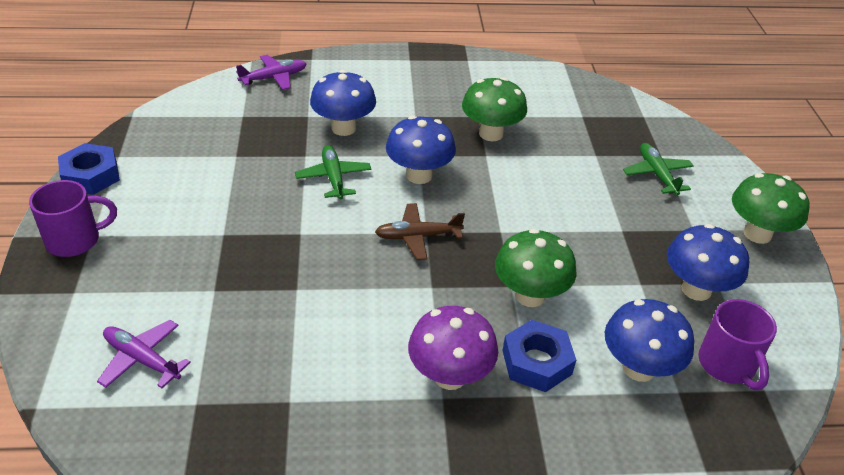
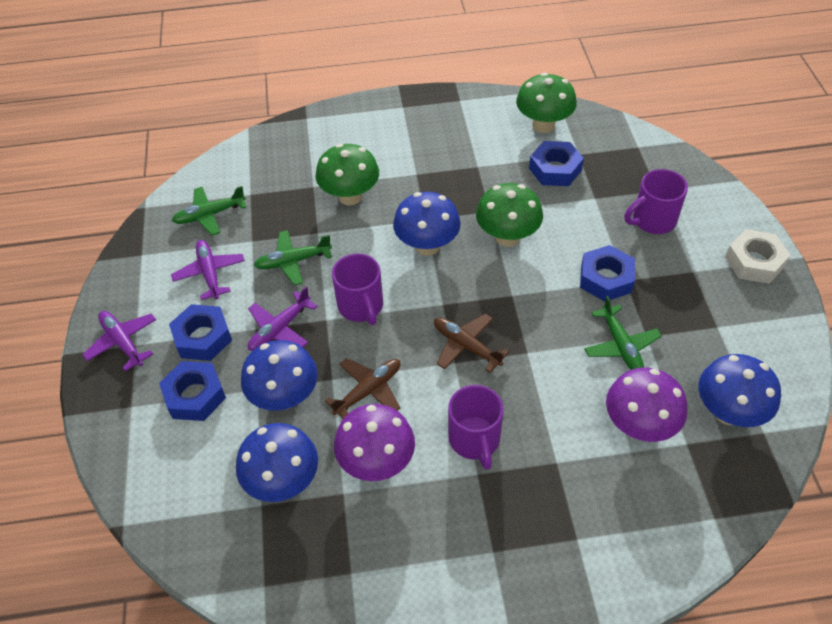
blue nut: 2 -> 4
brown plane: 1 -> 2
green plane: 2 -> 3
purple mug: 2 -> 3
purple mushroom: 1 -> 2
purple plane: 2 -> 3
white nut: 0 -> 1

